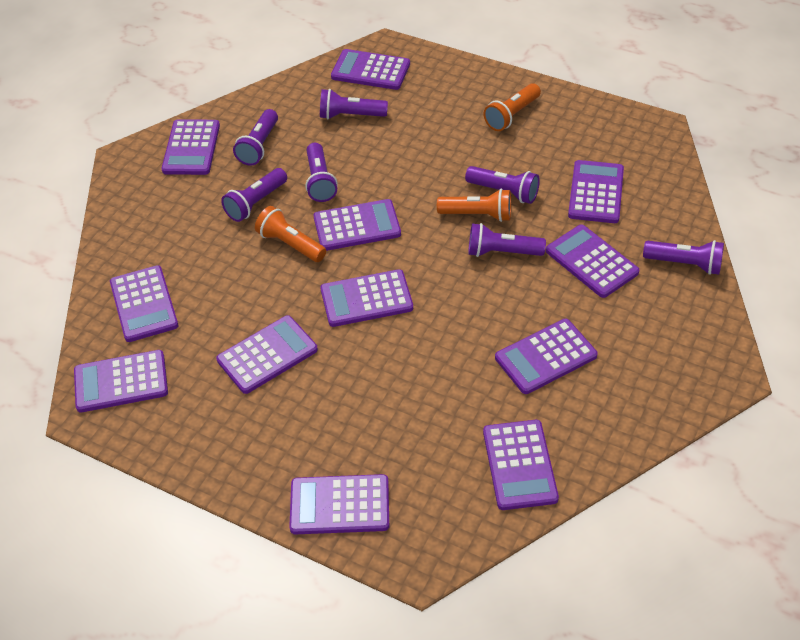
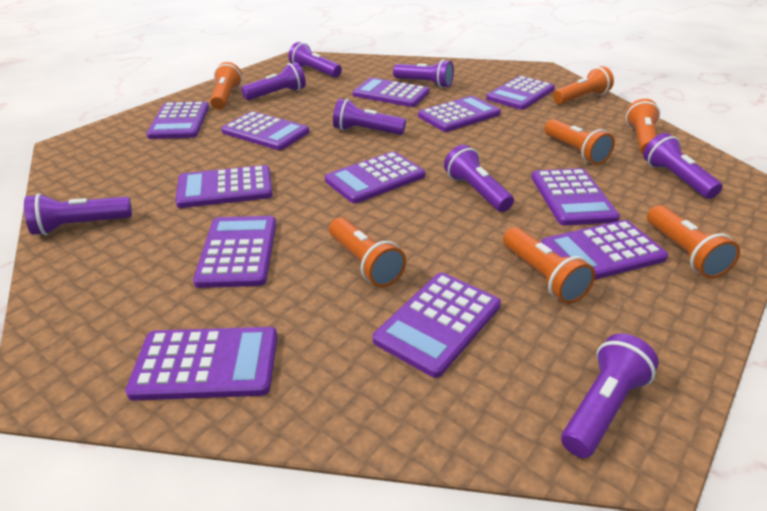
orange flashlight: 3 -> 7
purple flashlight: 7 -> 8

